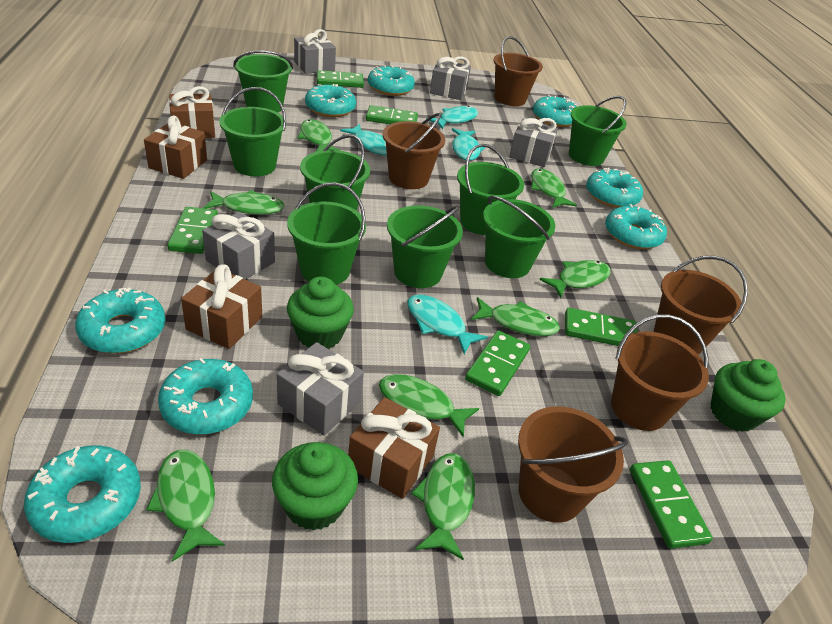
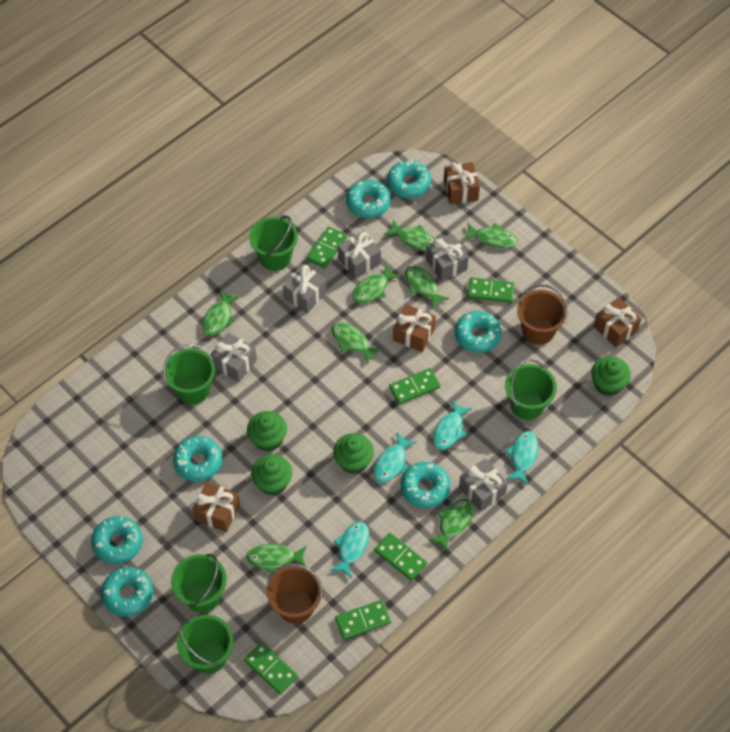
brown bucket: 5 -> 2
green bucket: 8 -> 5
green cupcake: 3 -> 4
turquoise donut: 8 -> 7

